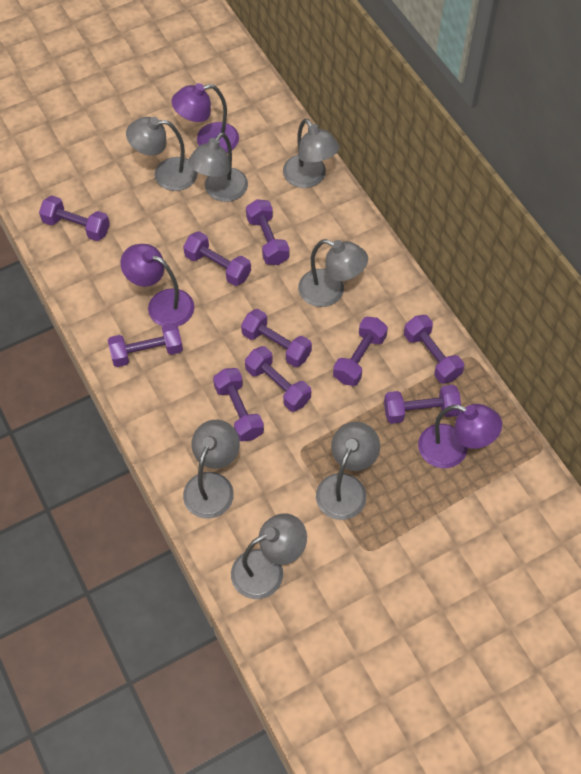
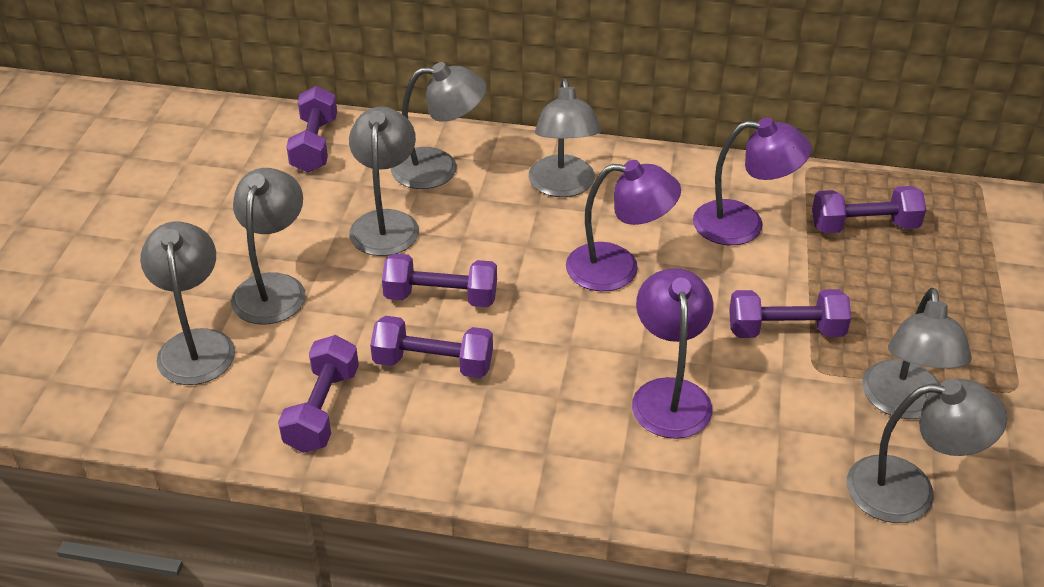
purple dumbbell: 10 -> 6

